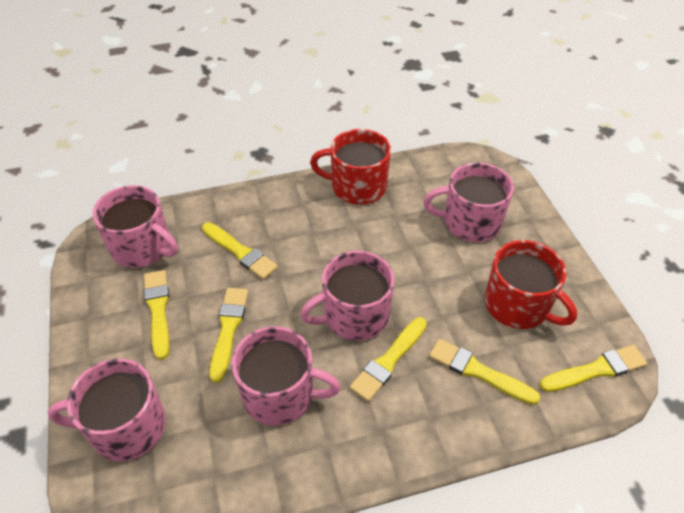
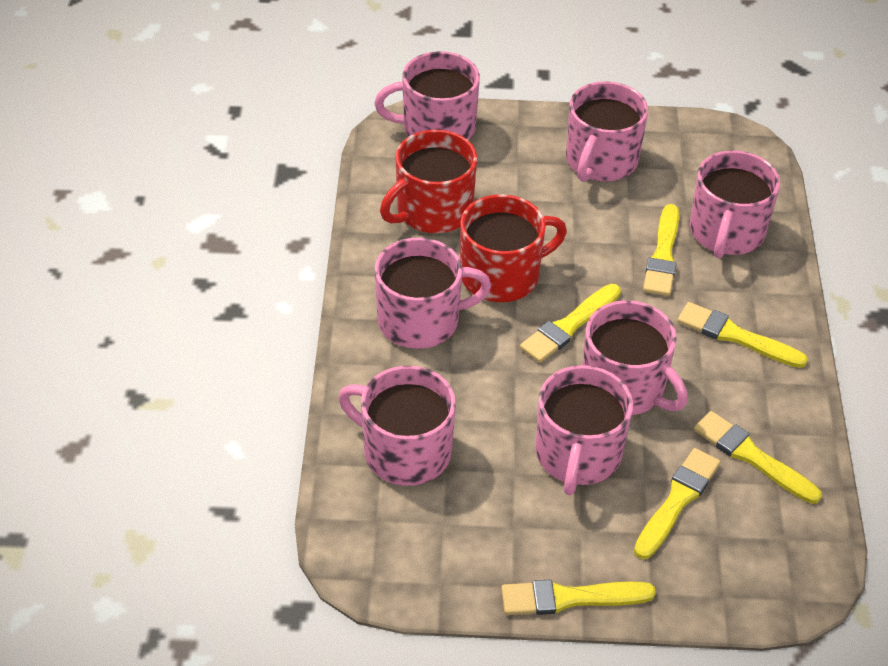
pink mug: 5 -> 7

